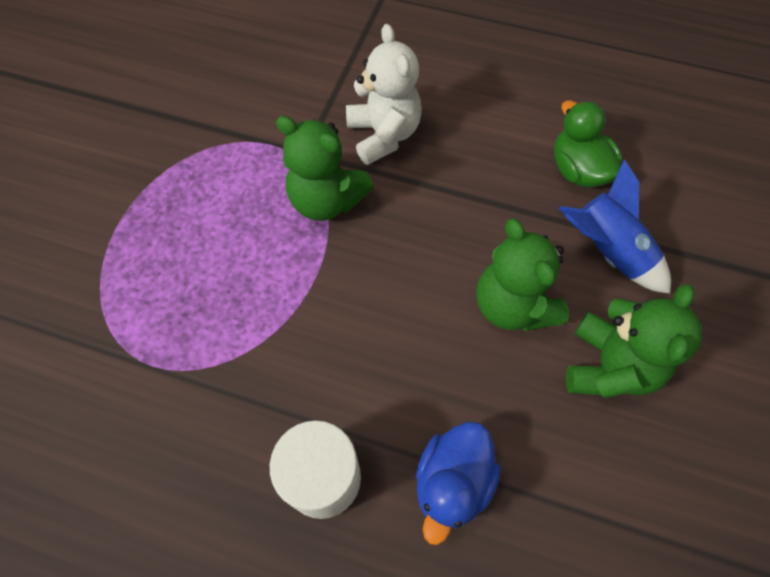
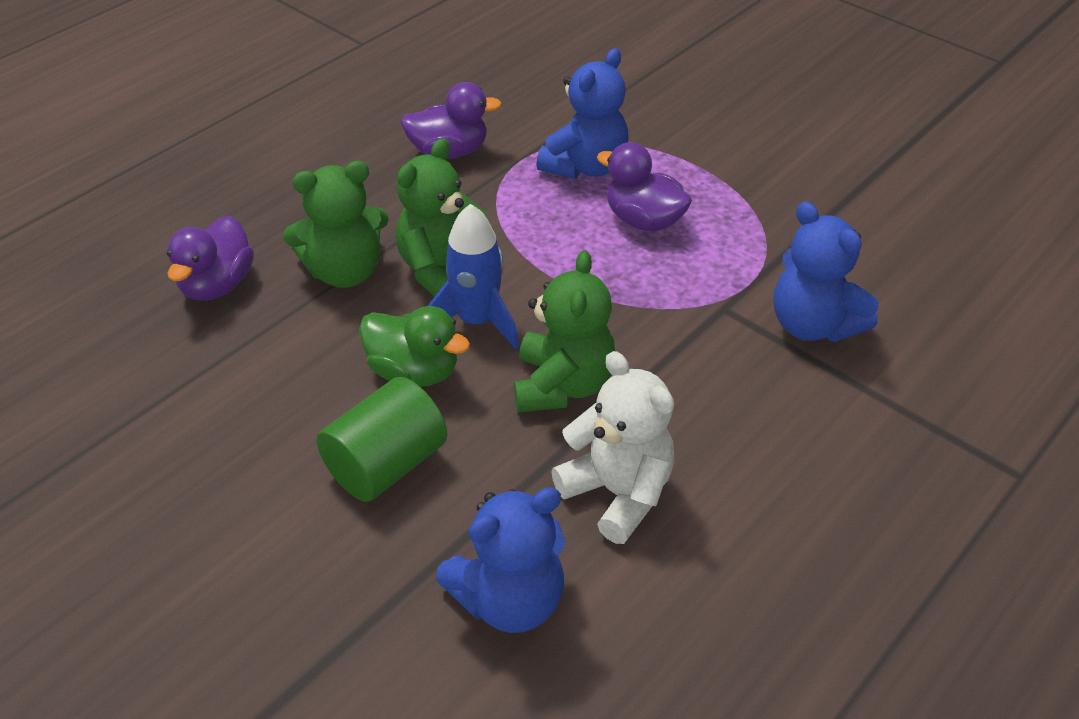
blue duck: 1 -> 0
blue teddy bear: 0 -> 3
green cylinder: 0 -> 1
purple duck: 0 -> 3
white cylinder: 1 -> 0

